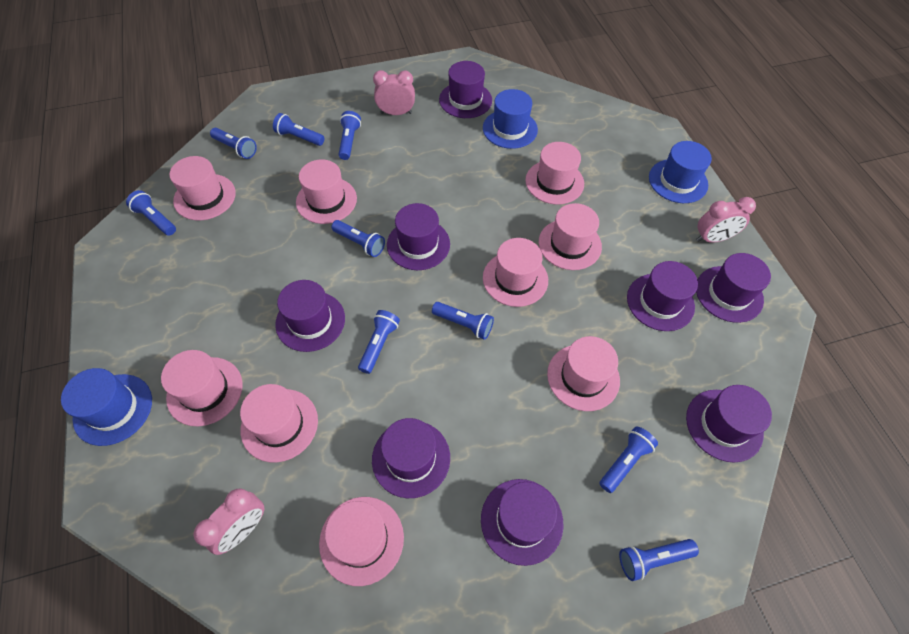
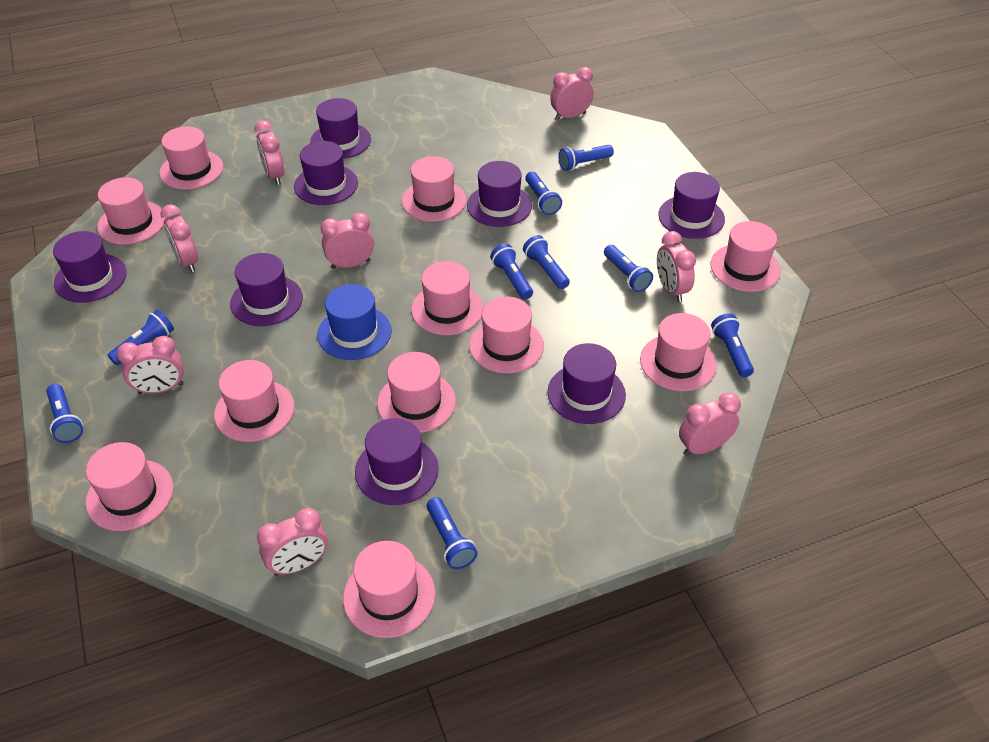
blue hat: 3 -> 1
pink clock: 3 -> 8
pink hat: 9 -> 11

